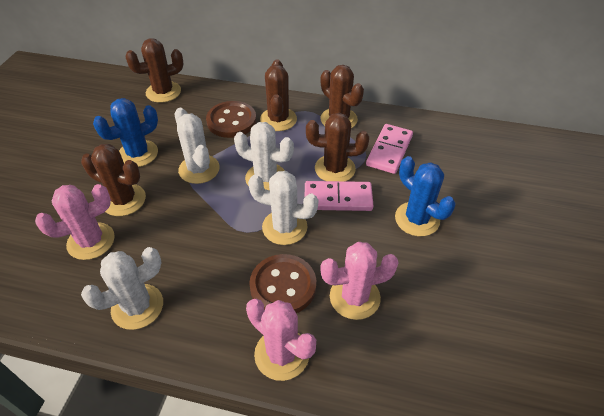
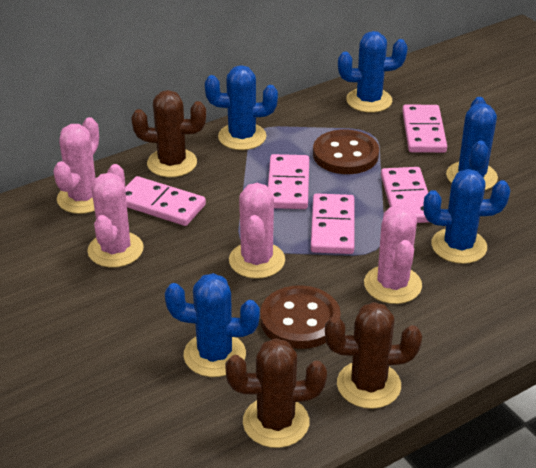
blue cactus: 2 -> 5
brown cactus: 5 -> 3
pink cactus: 3 -> 4
pink domino: 2 -> 5
white cactus: 4 -> 0

